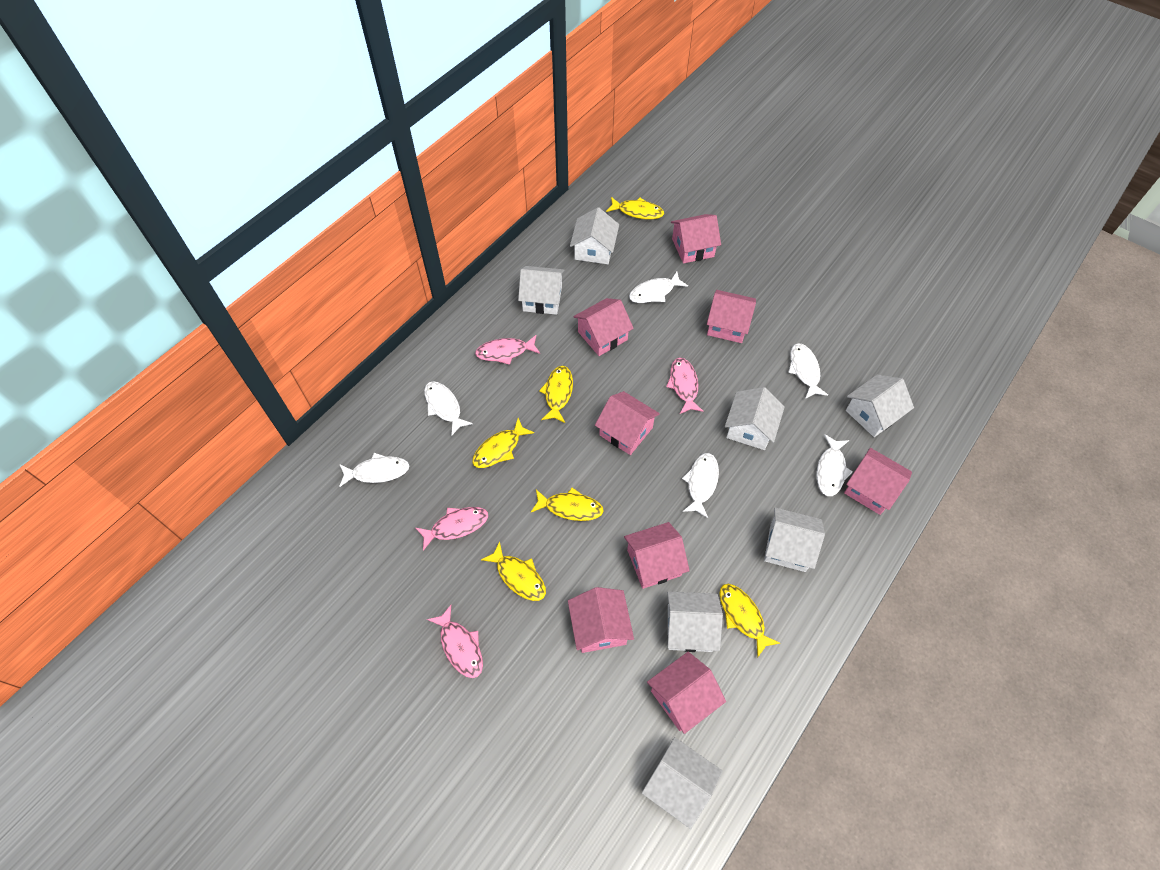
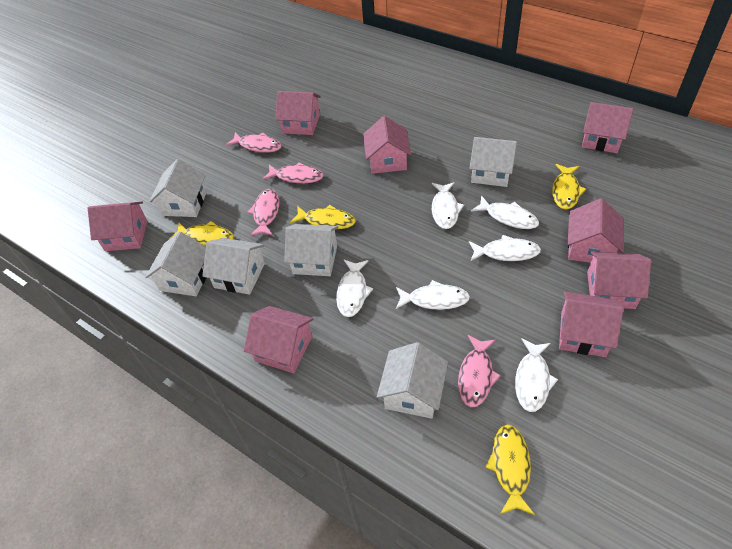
white house: 7 -> 6
yellow fish: 6 -> 4

